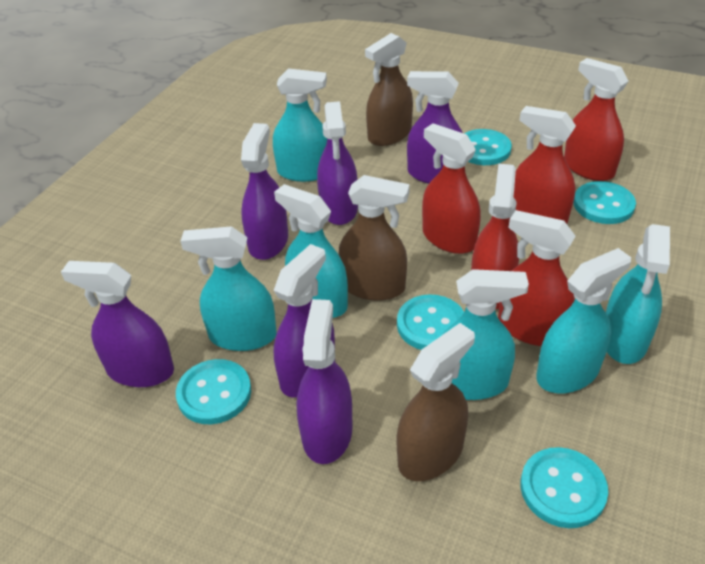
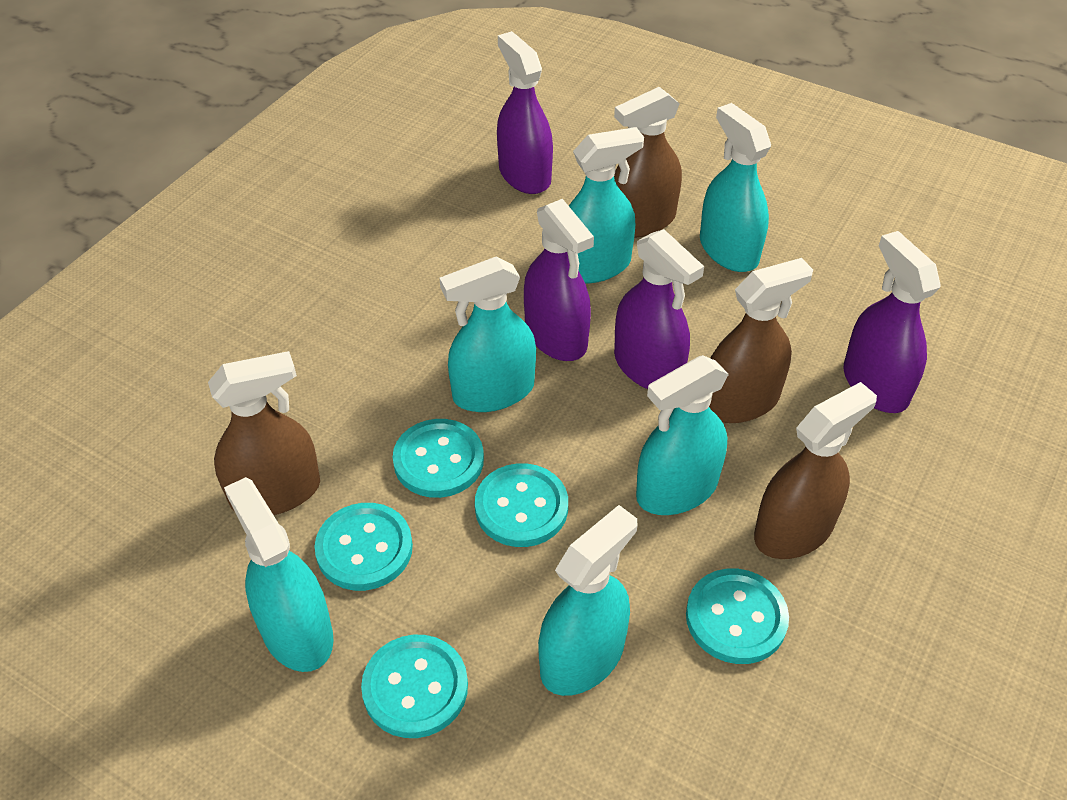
brown spray bottle: 3 -> 4
purple spray bottle: 6 -> 4
red spray bottle: 5 -> 0

